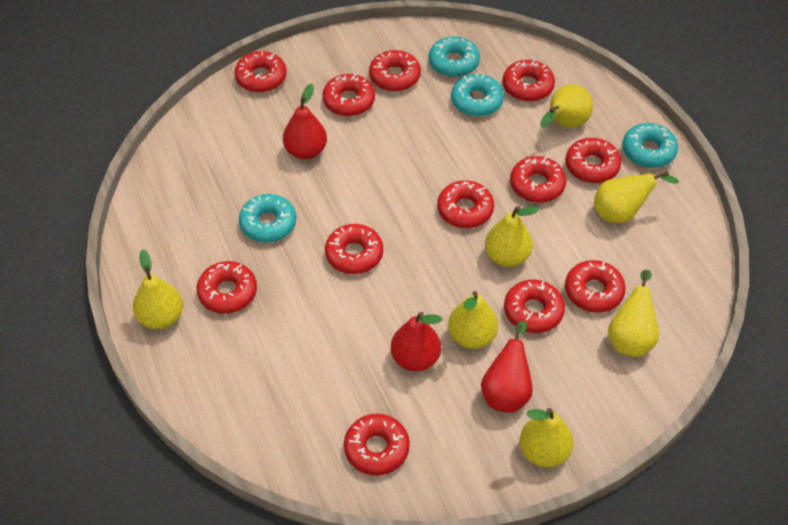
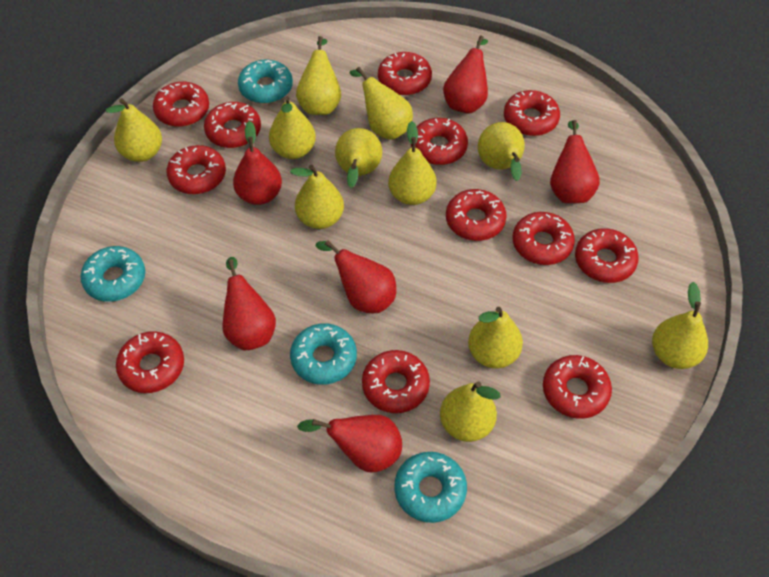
red pear: 3 -> 6
yellow pear: 7 -> 11

